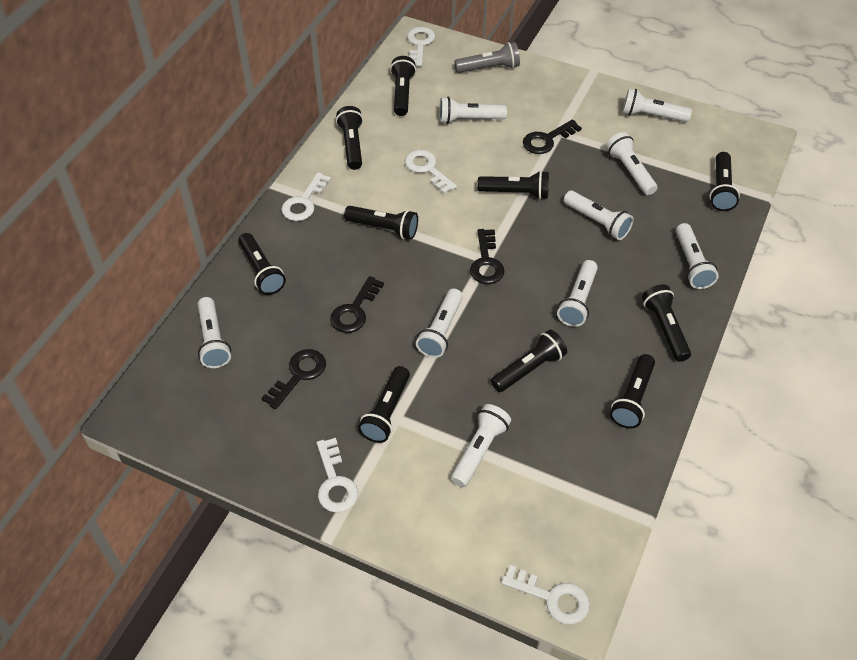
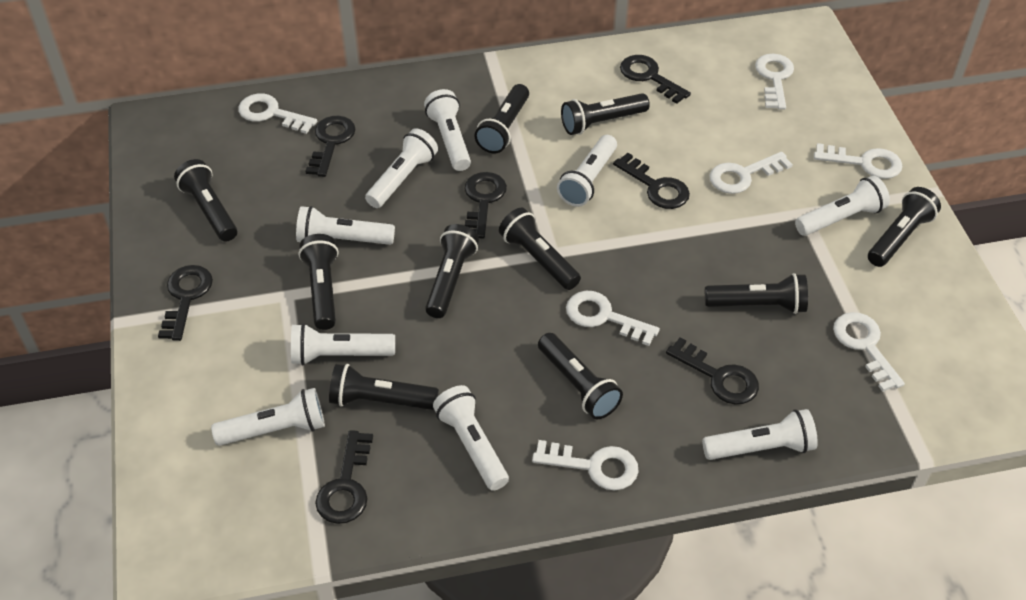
black key: 4 -> 7
grey flashlight: 1 -> 0
white key: 5 -> 7

